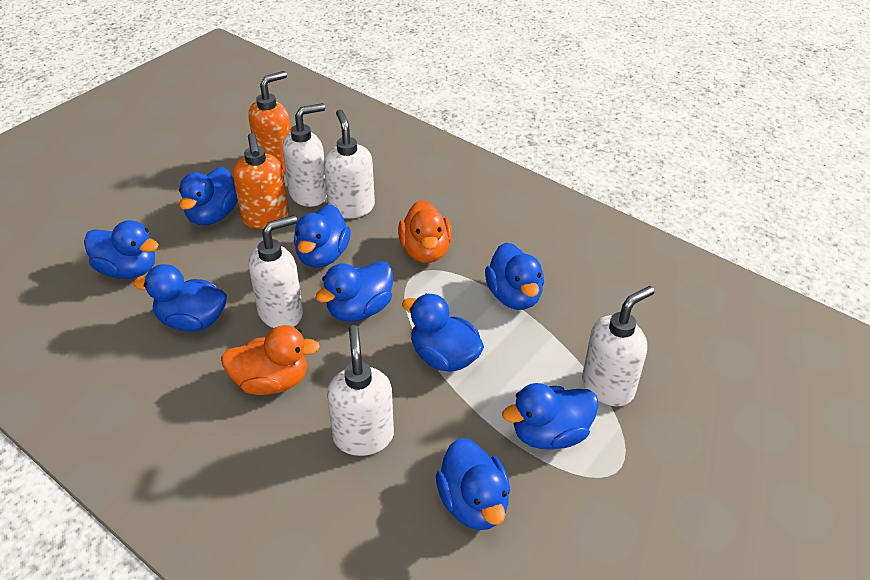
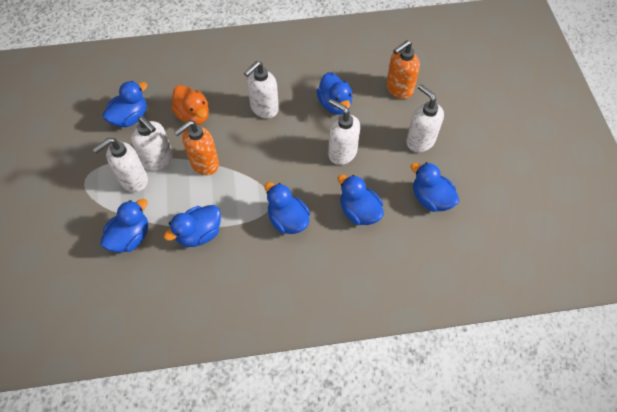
blue duck: 9 -> 7
orange duck: 2 -> 1

